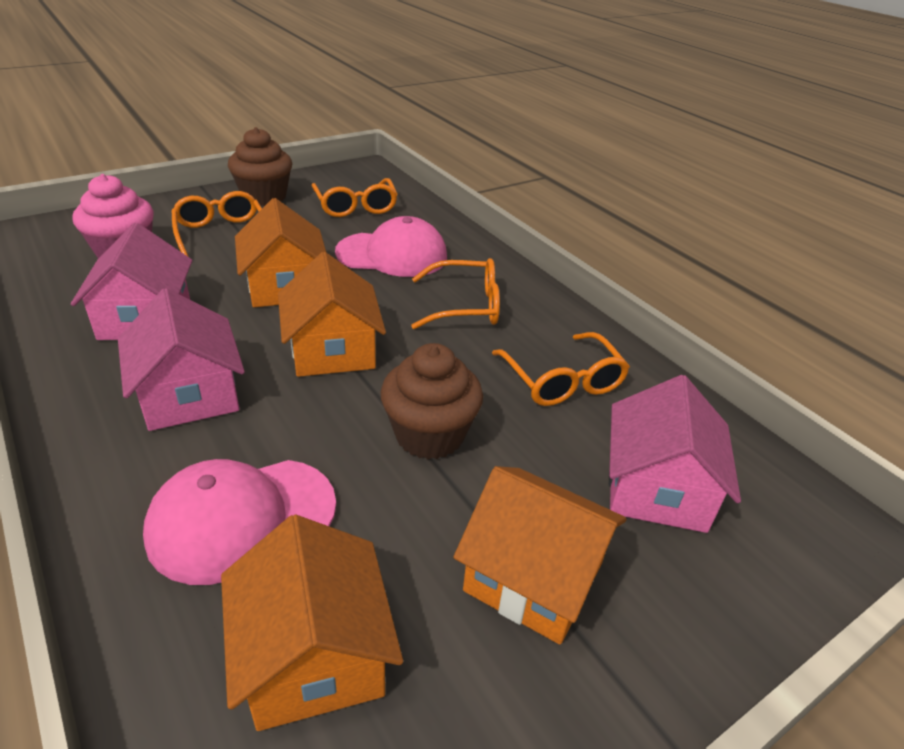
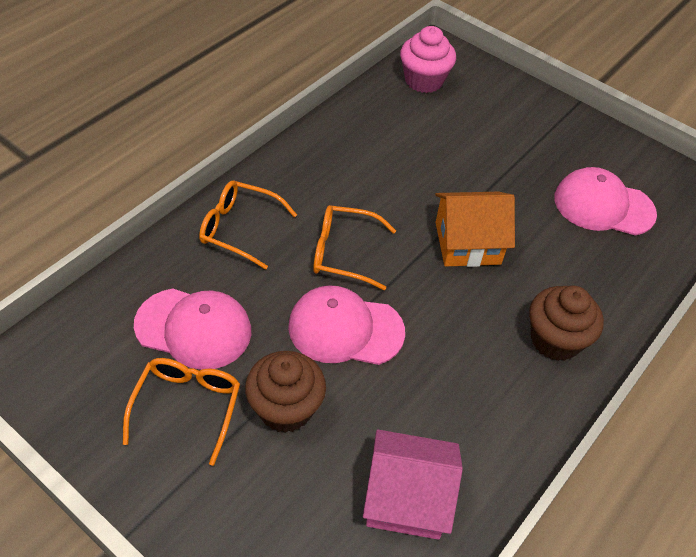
orange glasses: 4 -> 3
orange house: 4 -> 1
pink cap: 2 -> 3
pink house: 3 -> 1

